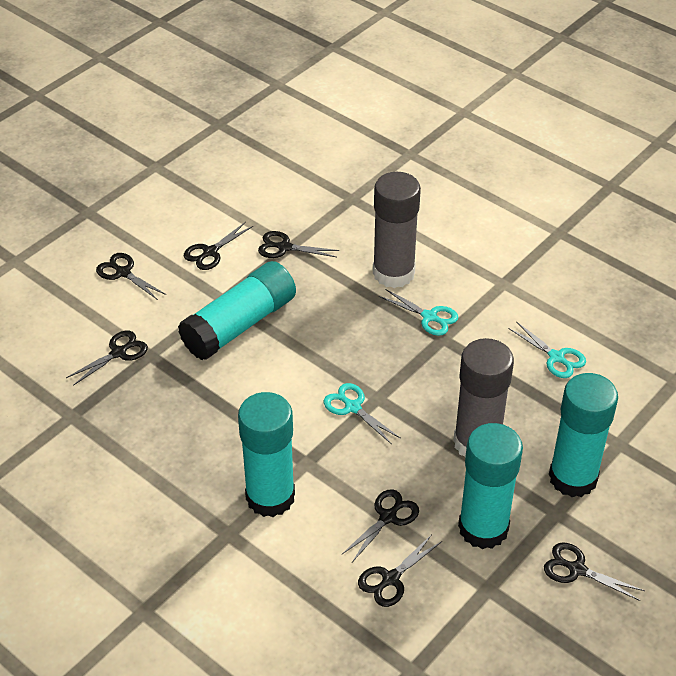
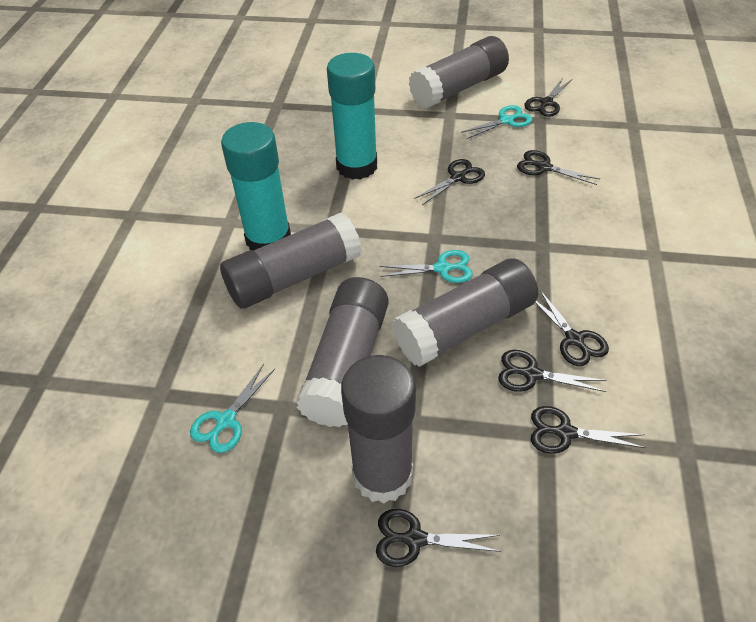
grey glue stick: 2 -> 5
turquoise glue stick: 4 -> 2

